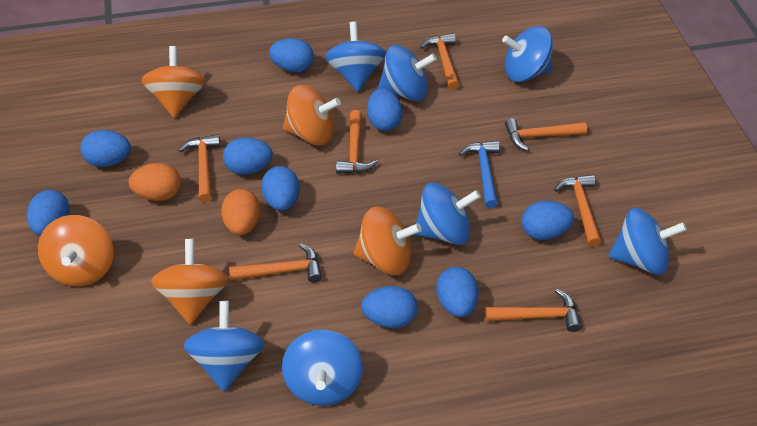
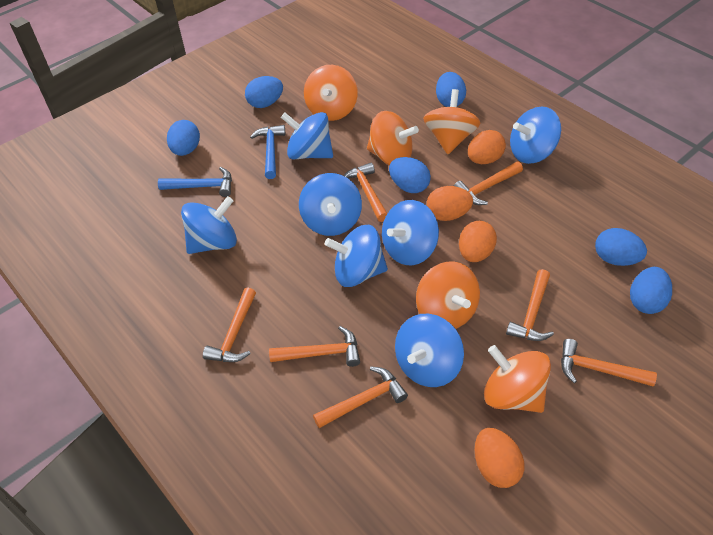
blue egg: 9 -> 6
blue hammer: 1 -> 2
orange egg: 2 -> 4

